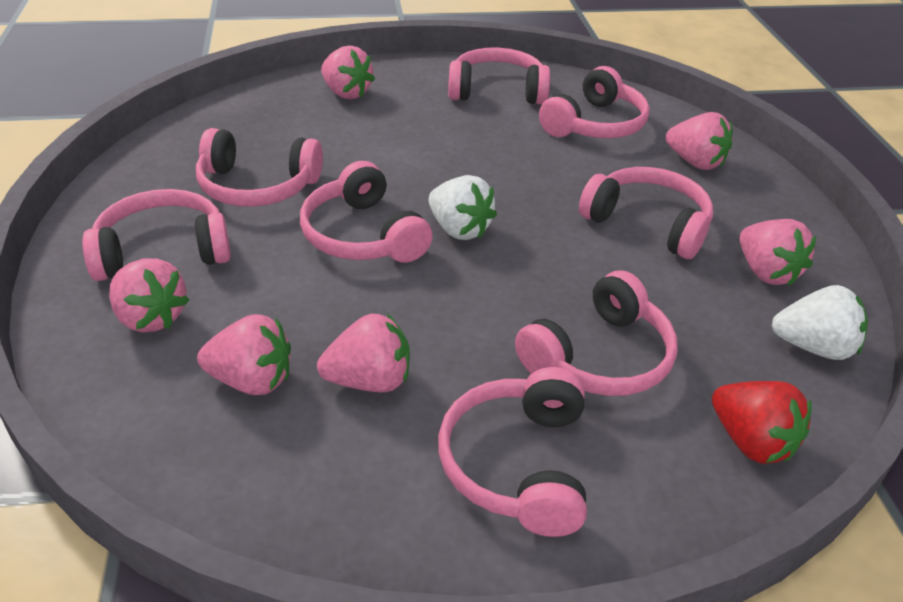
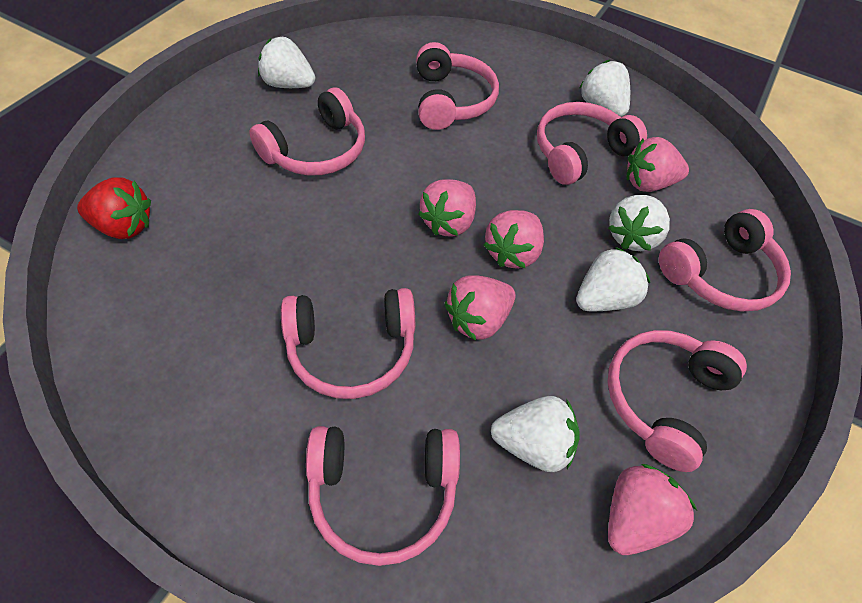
pink headphones: 8 -> 7
pink strawberry: 6 -> 5
white strawberry: 2 -> 5

